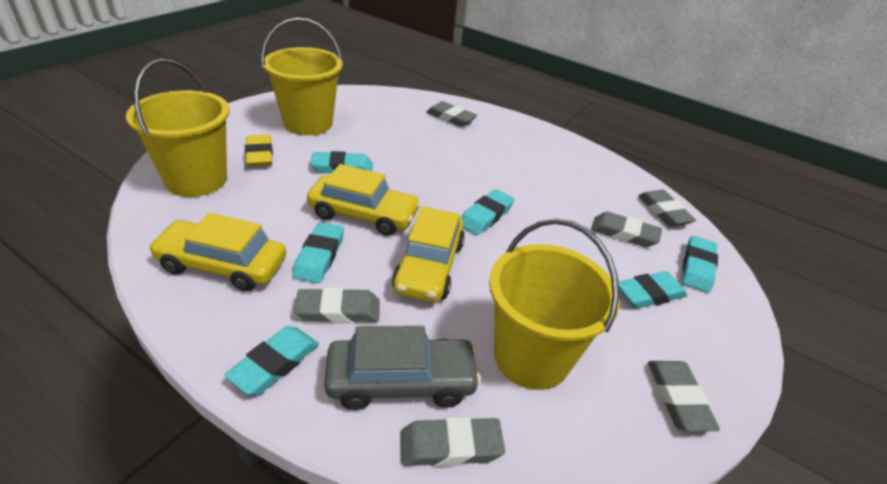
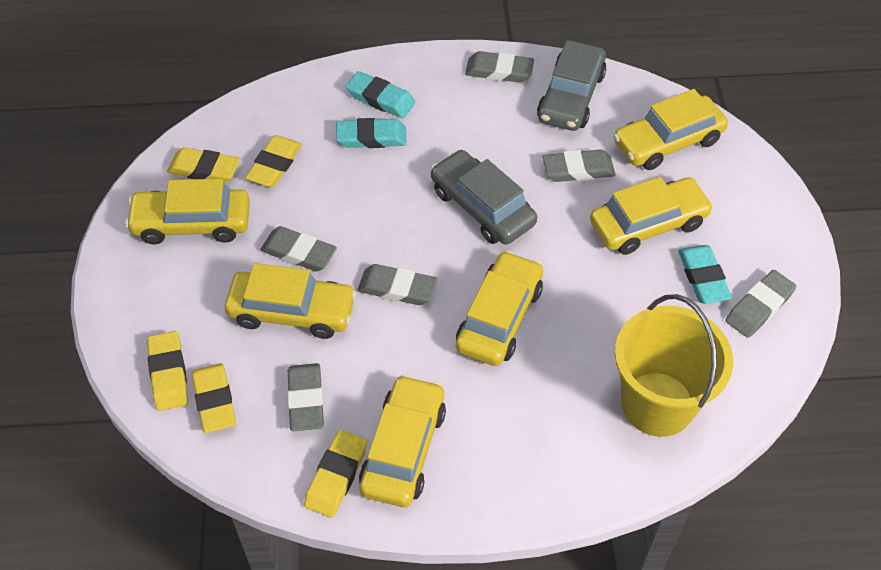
grey car: 1 -> 2
turquoise eraser: 6 -> 3
yellow bucket: 3 -> 1
yellow car: 3 -> 6
yellow eraser: 1 -> 5

